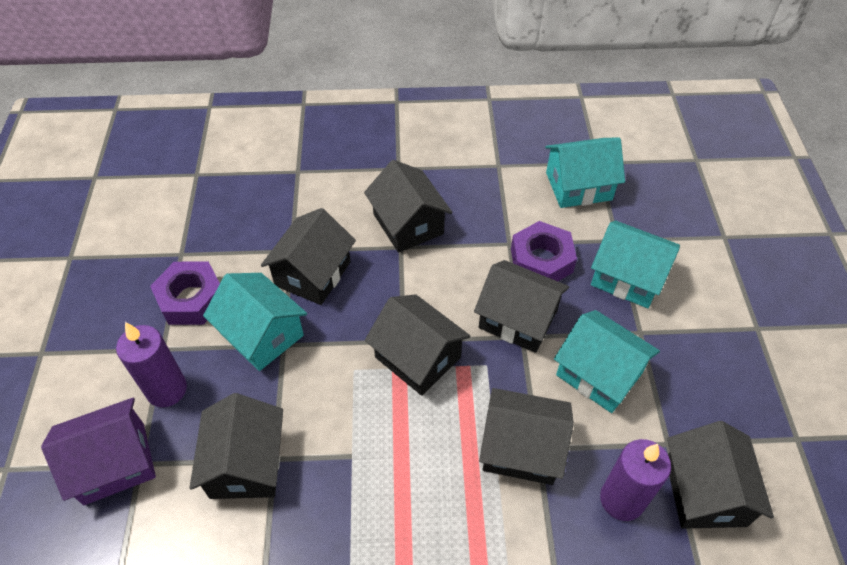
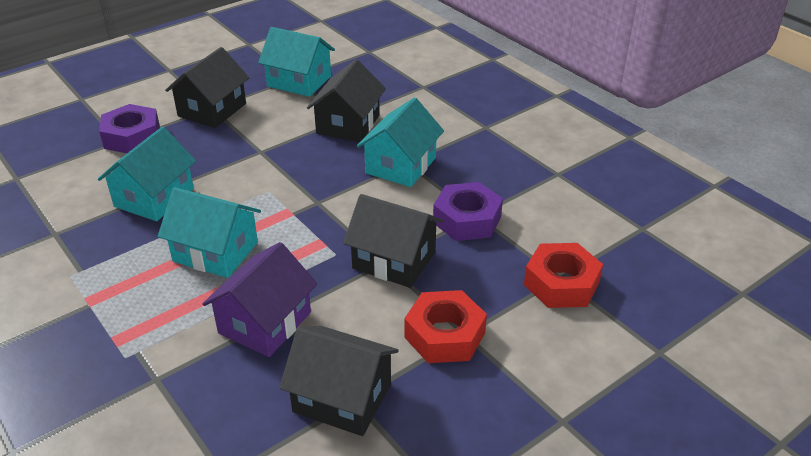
black house: 7 -> 4
purple candle: 2 -> 0
red nut: 0 -> 2

